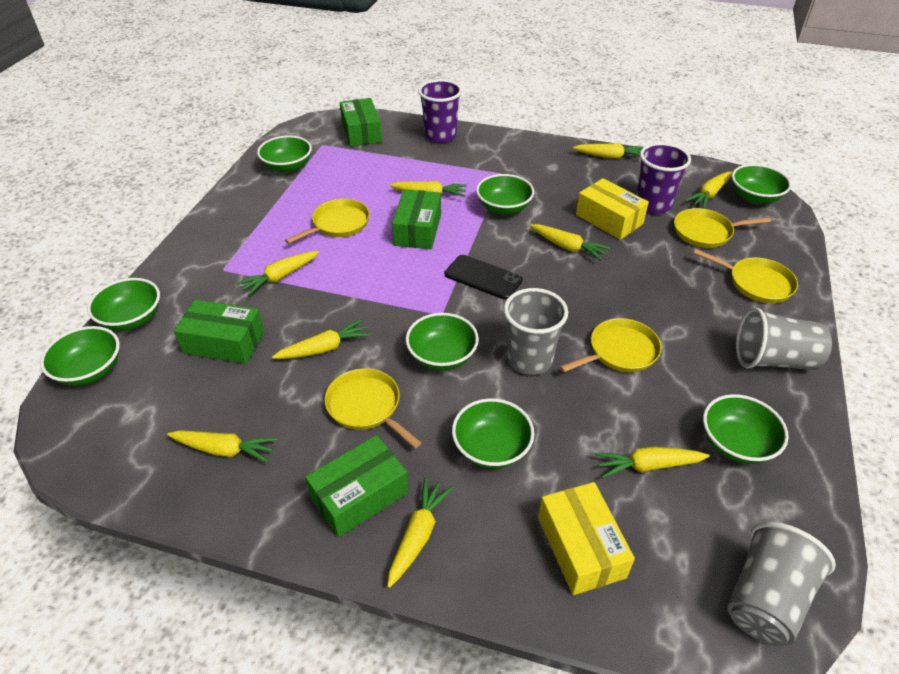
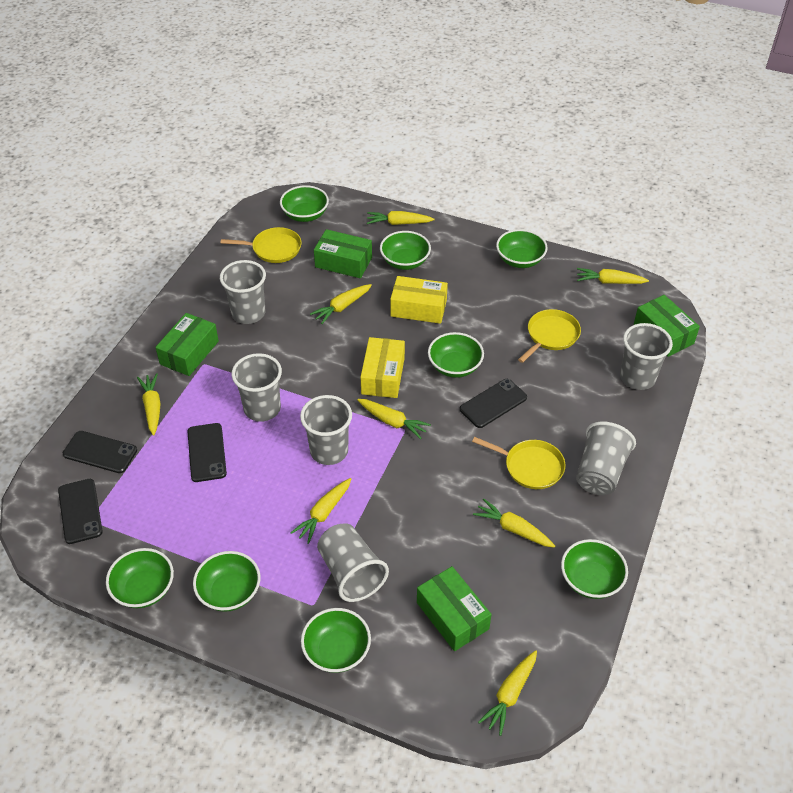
black phone: 1 -> 4
grey cup: 3 -> 6
purple cup: 2 -> 0
yellow carrot: 9 -> 8
yellow pan: 5 -> 3

